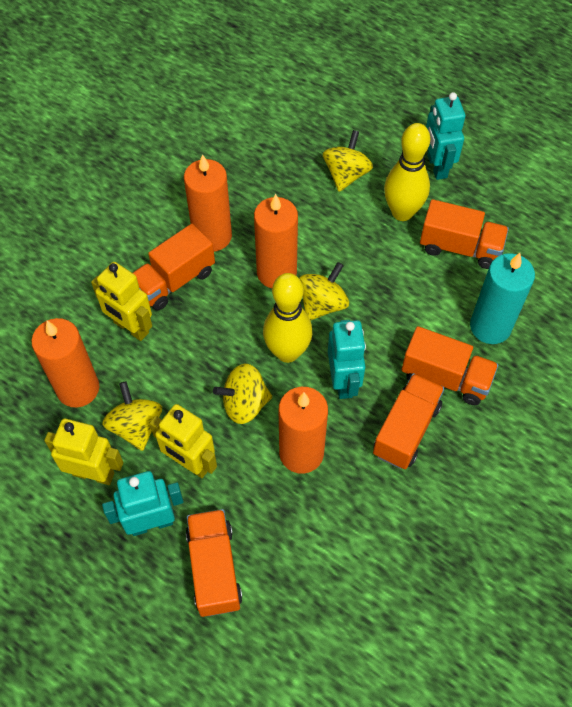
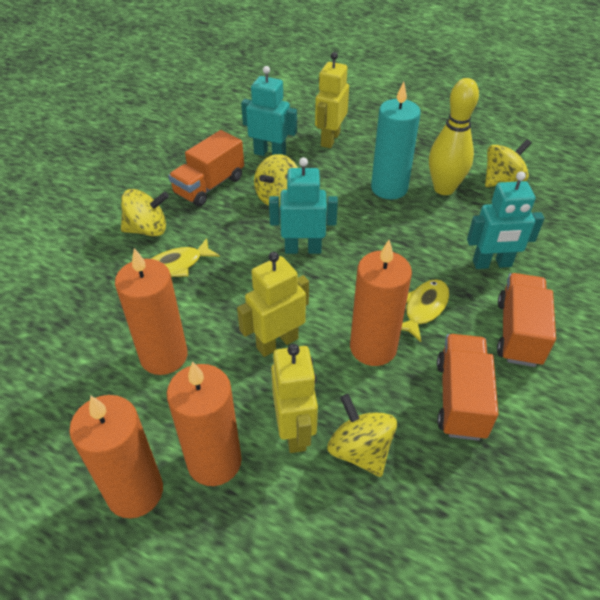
orange truck: 5 -> 3
yellow bowling pin: 2 -> 1
yellow fish: 0 -> 2

